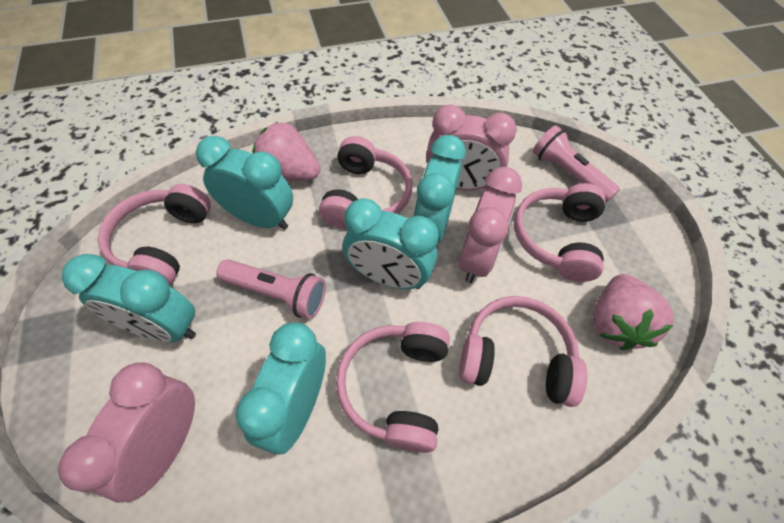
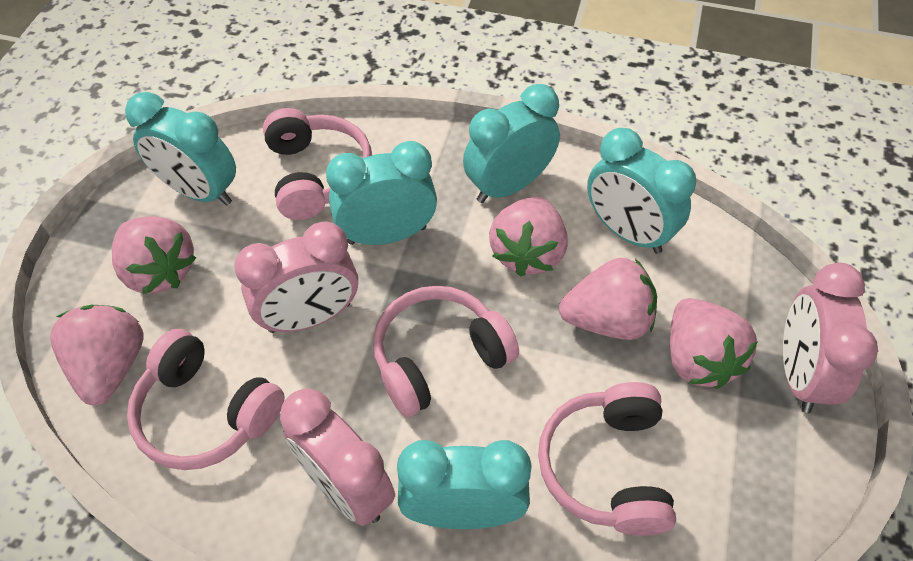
pink flashlight: 2 -> 0
pink headphones: 5 -> 4
pink strawberry: 2 -> 5

